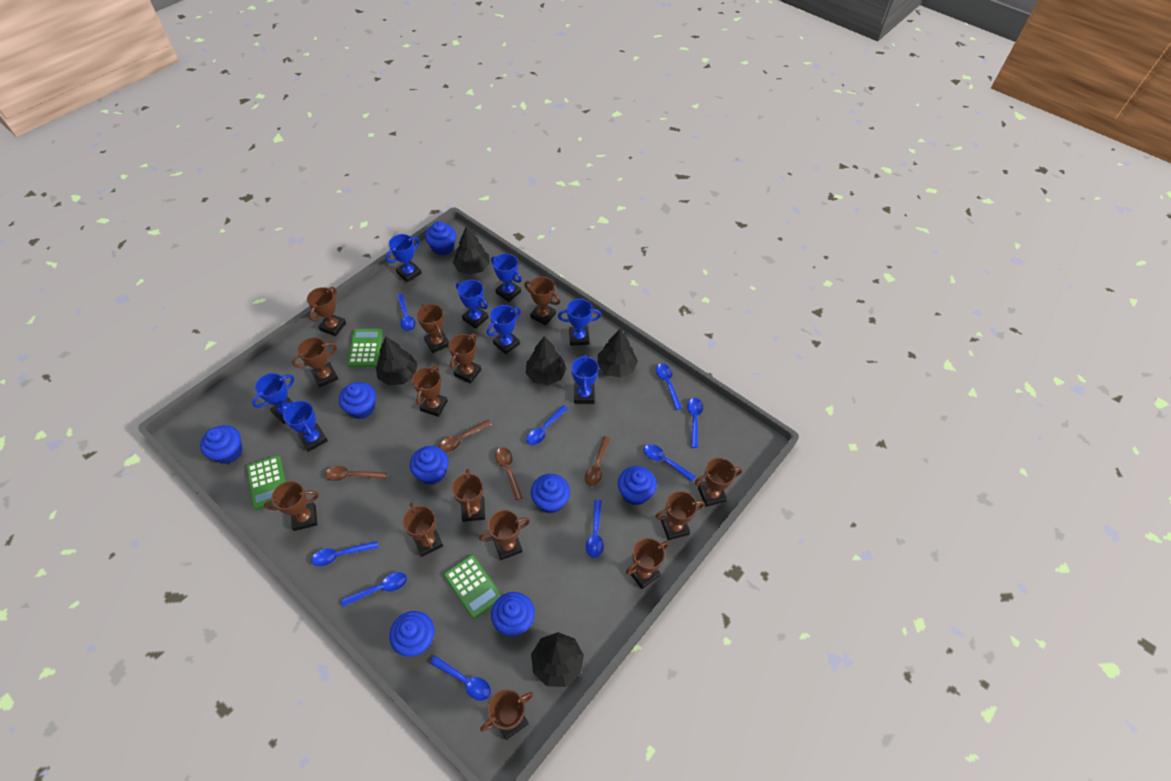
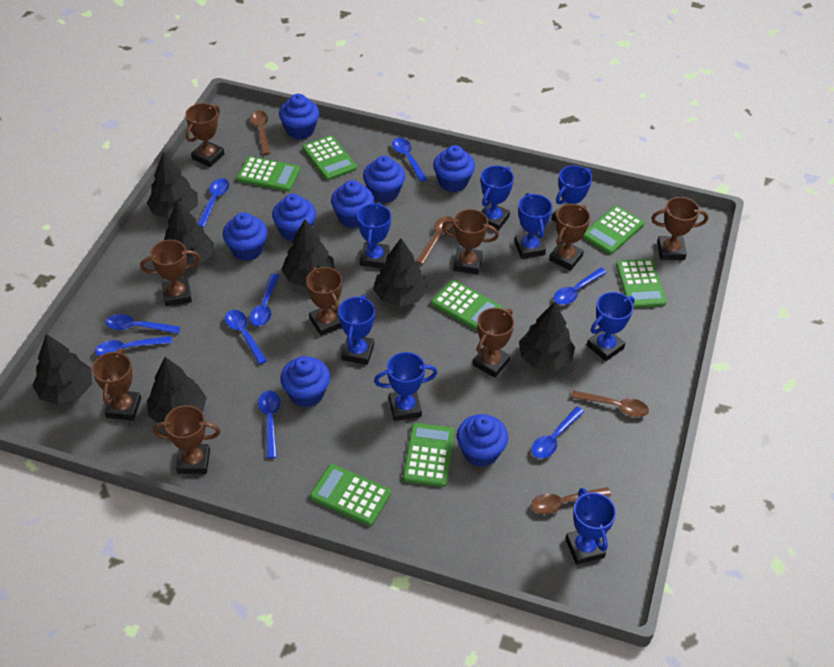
black tree: 5 -> 7
brown trophy: 14 -> 9
green calculator: 3 -> 7

